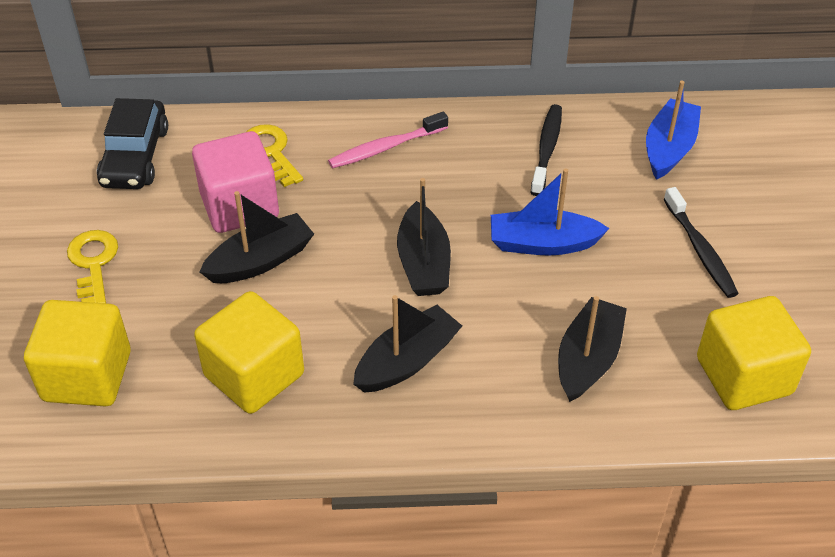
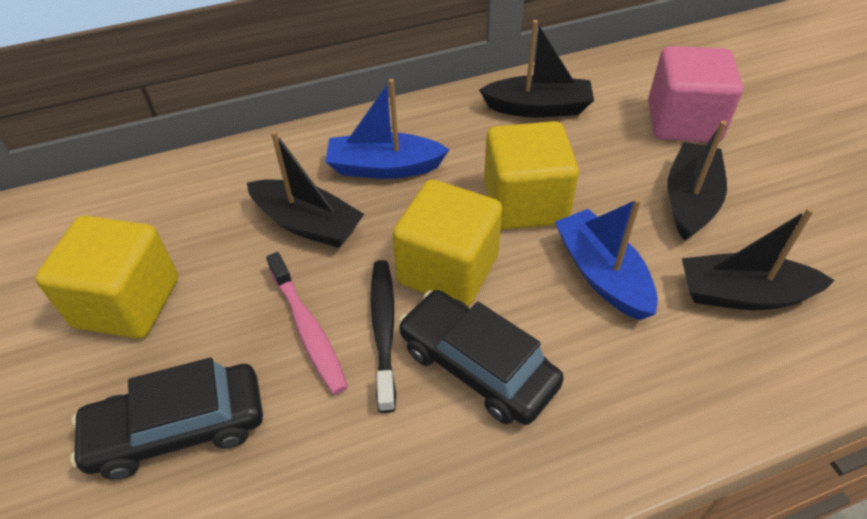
black car: 1 -> 2
black toothbrush: 2 -> 1
yellow key: 2 -> 0

